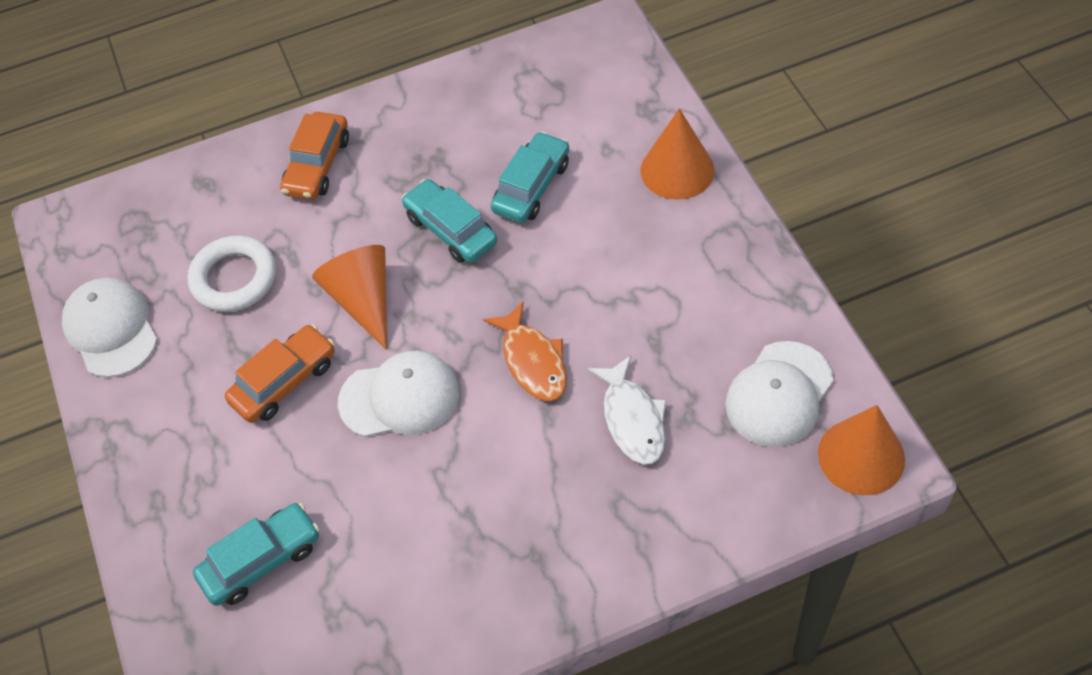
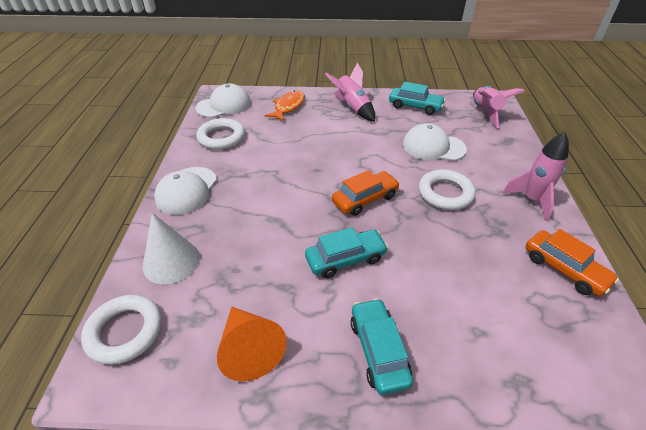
orange cone: 3 -> 1
pink rocket: 0 -> 3
white cone: 0 -> 1
white fish: 1 -> 0
white ring: 1 -> 3

